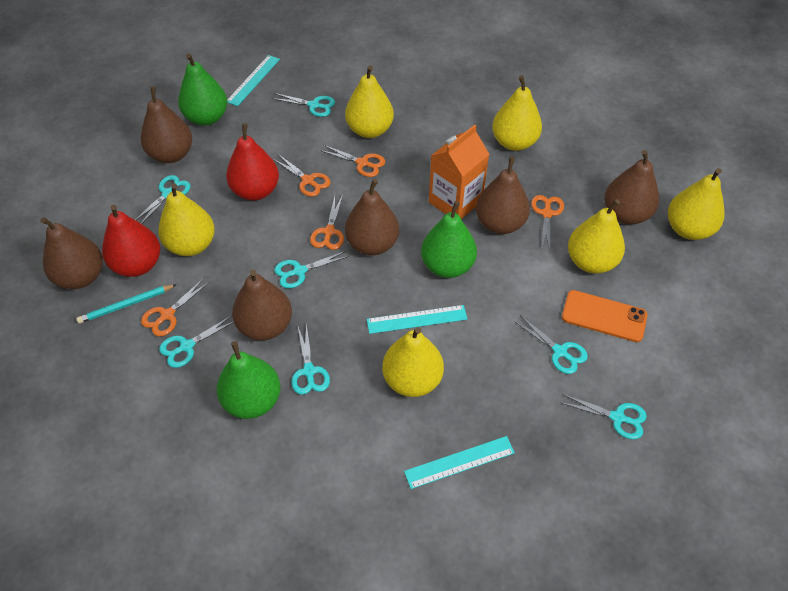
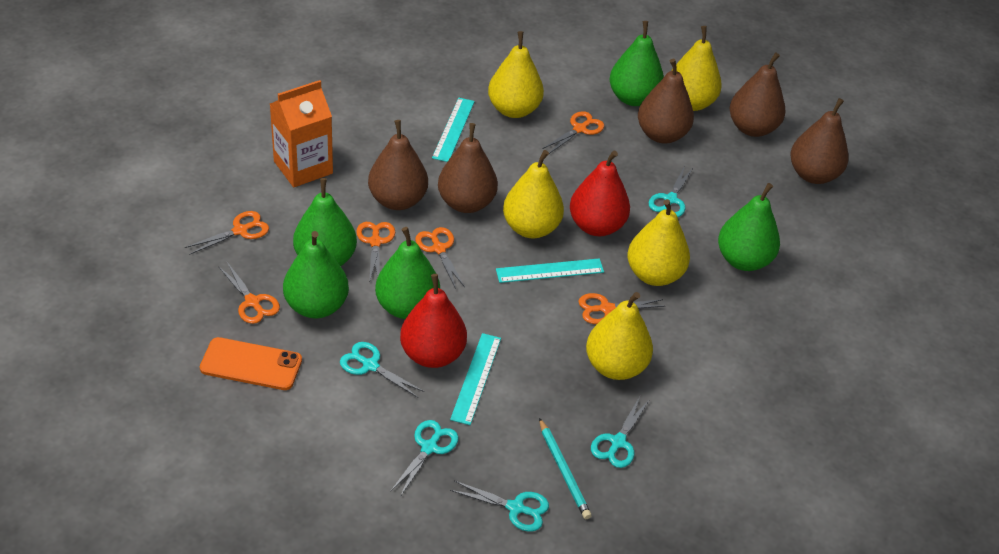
brown pear: 6 -> 5
green pear: 3 -> 5
orange scissors: 5 -> 6
turquoise scissors: 7 -> 5
yellow pear: 6 -> 5

